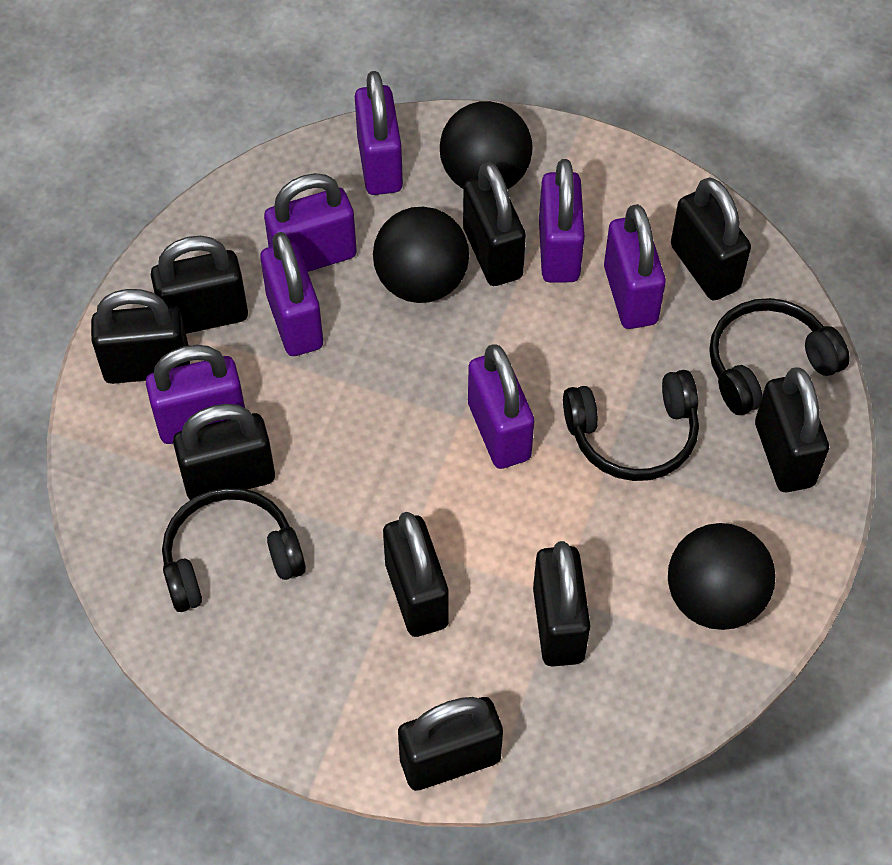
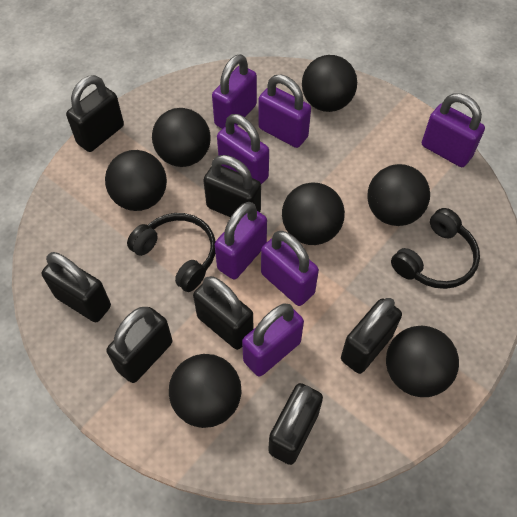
black ball: 3 -> 7
black headphones: 3 -> 2
black padlock: 9 -> 7

